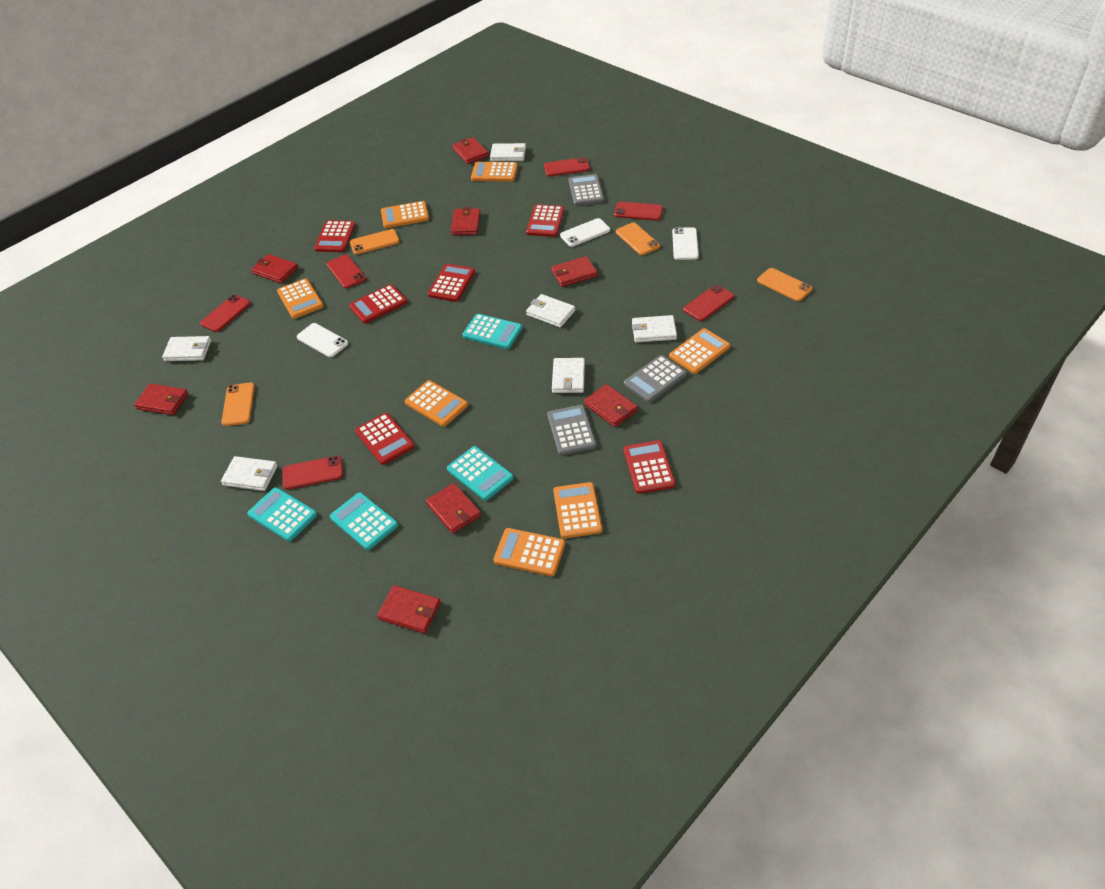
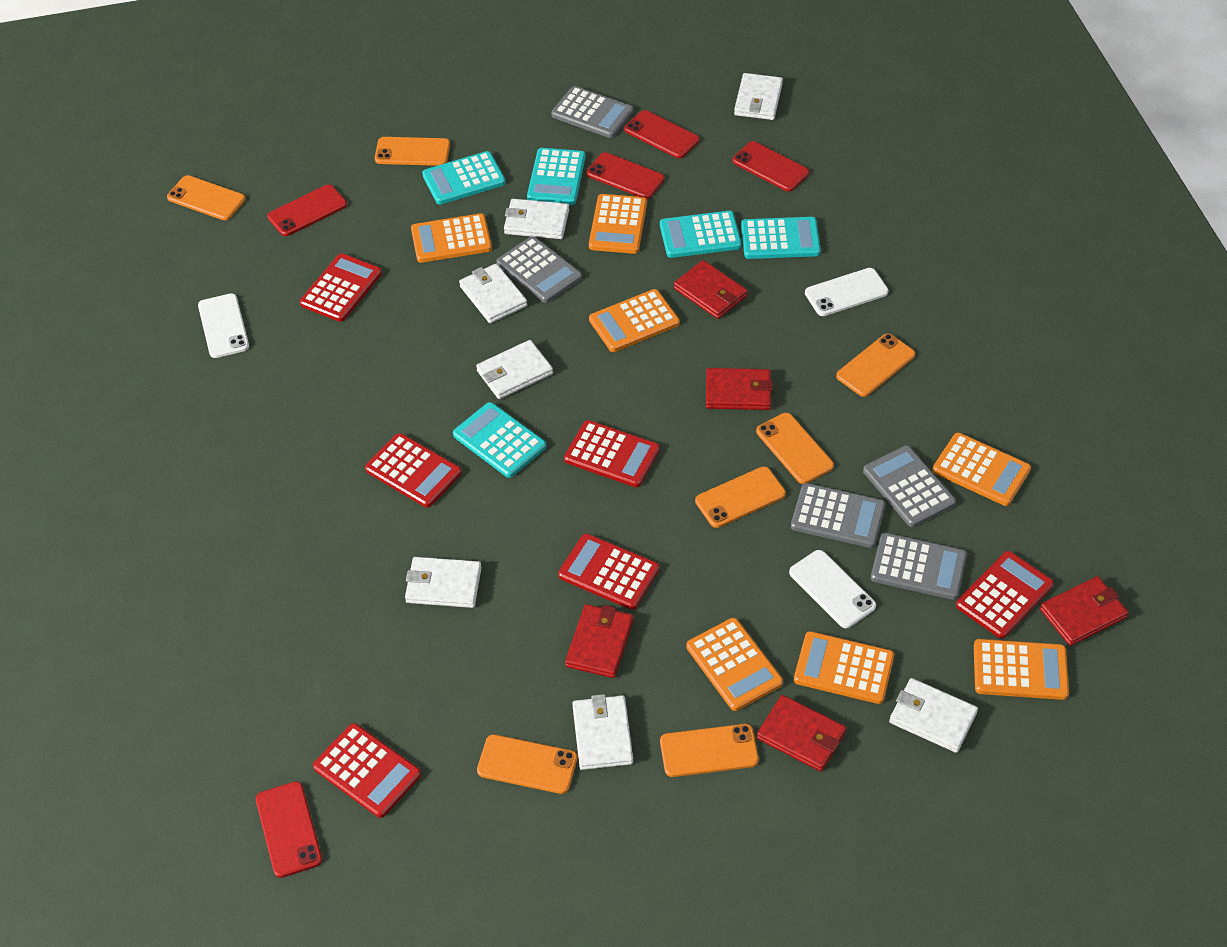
grey calculator: 3 -> 5
orange phone: 4 -> 7
red phone: 6 -> 5
red wallet: 8 -> 5
turquoise calculator: 4 -> 5
white wallet: 6 -> 7

